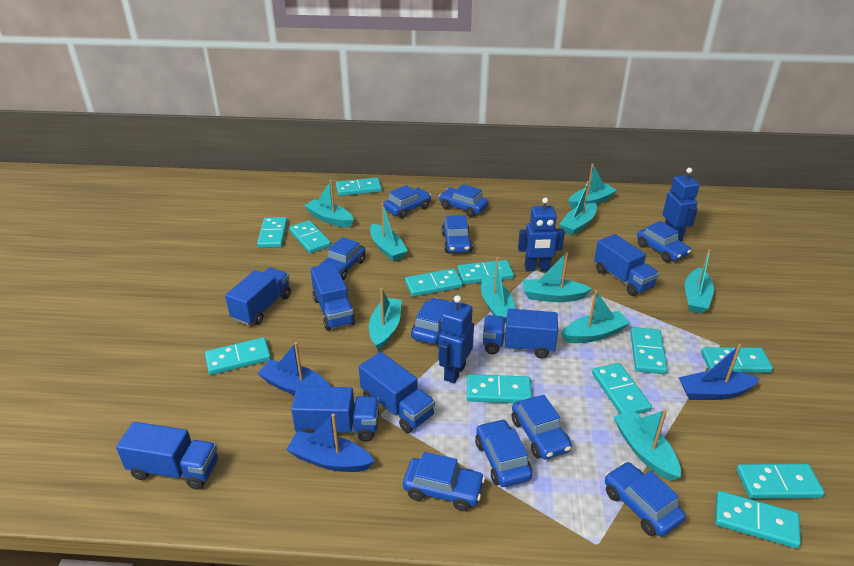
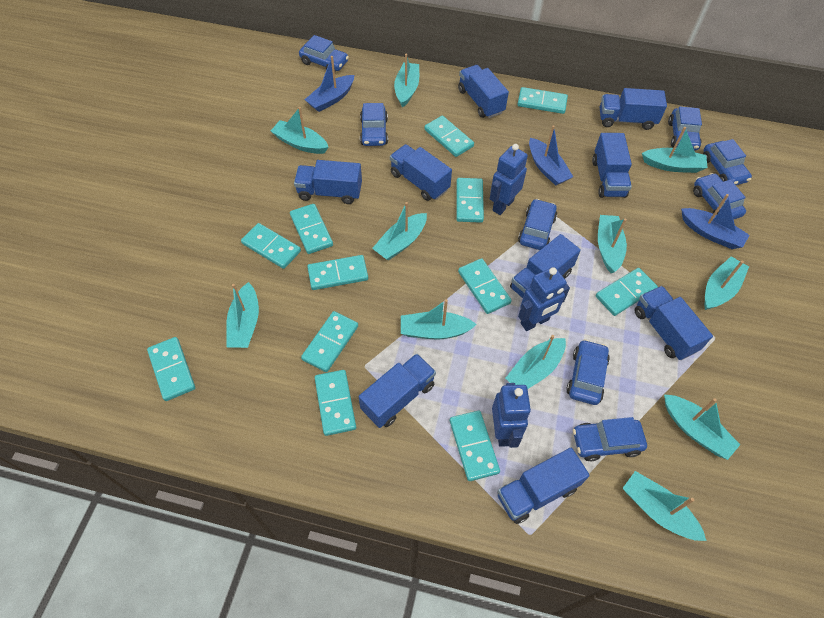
blue car: 10 -> 8
blue truck: 7 -> 9
turquoise boat: 10 -> 11

